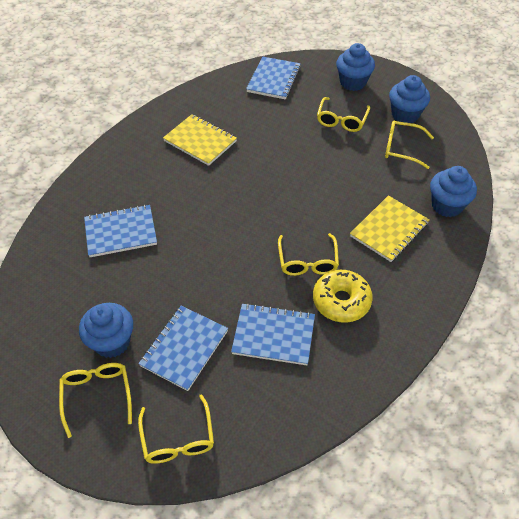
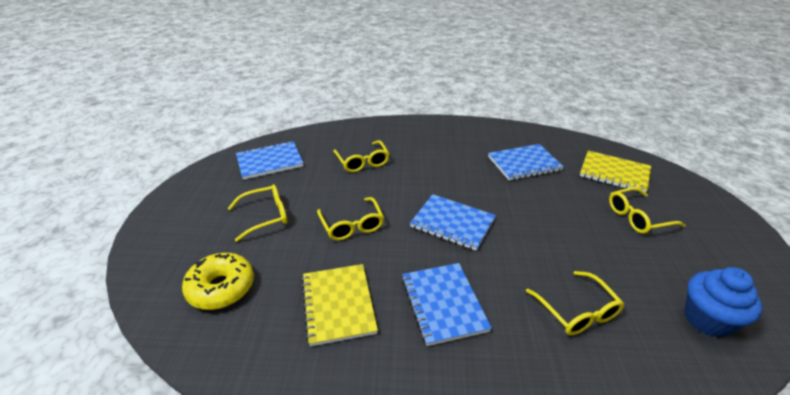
blue cupcake: 4 -> 1

